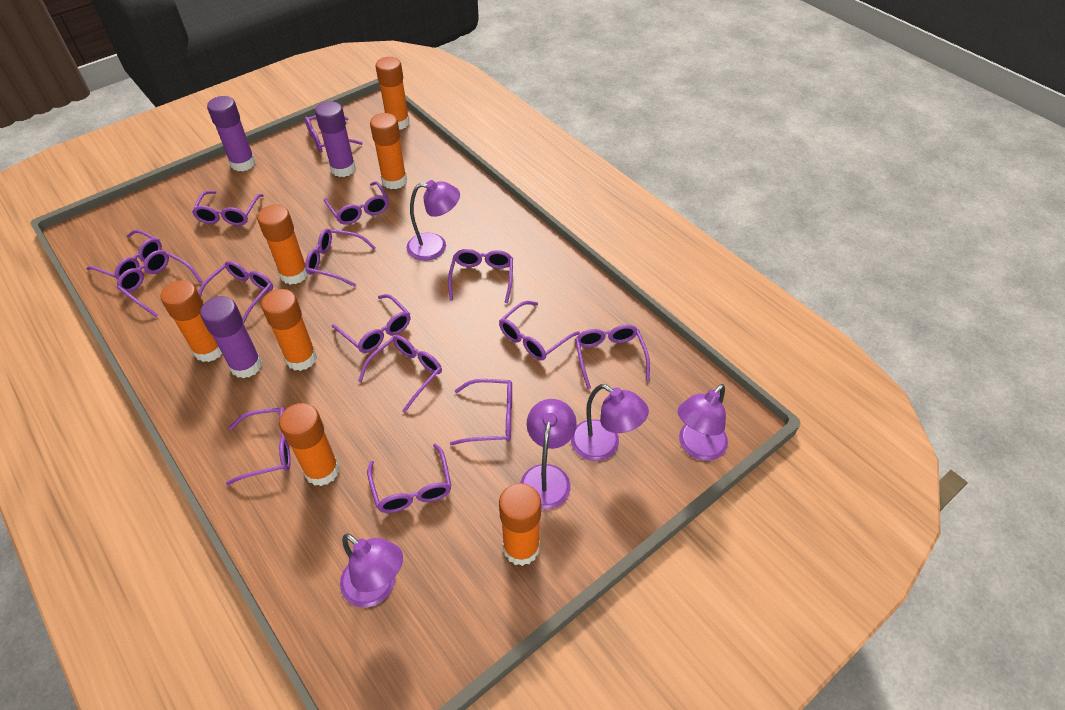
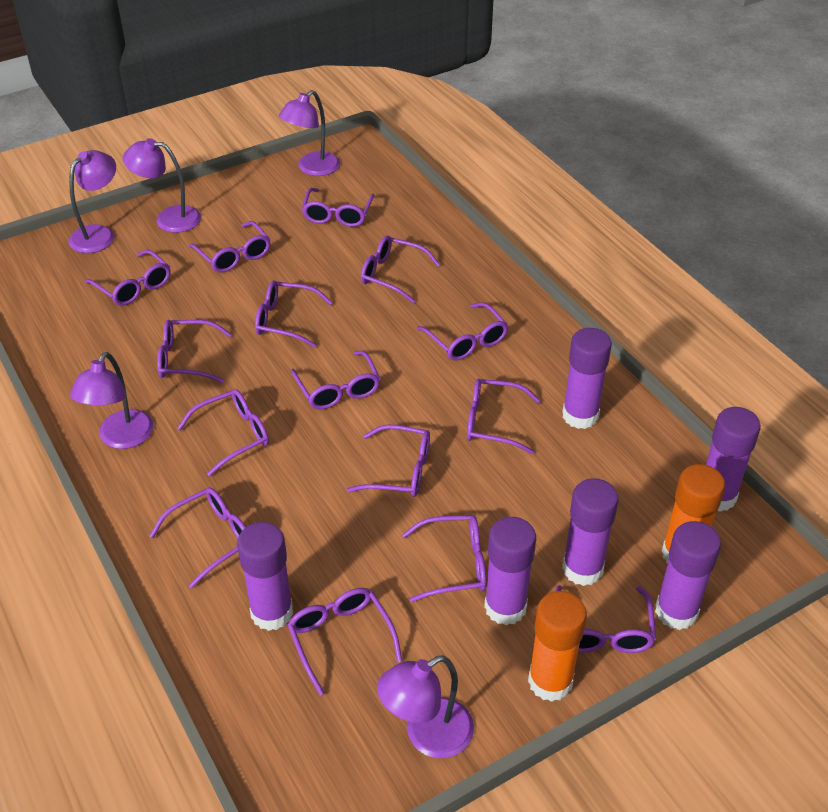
orange glue stick: 7 -> 2
purple glue stick: 3 -> 6

